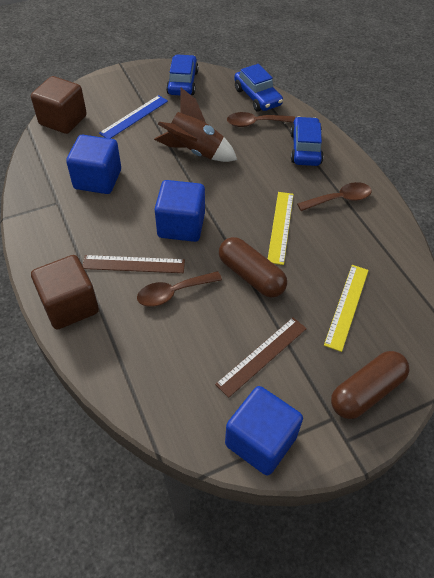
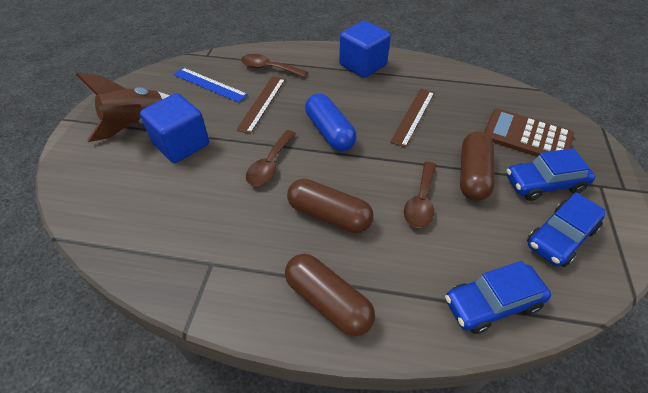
blue capsule: 0 -> 1
blue cube: 3 -> 2
brown calculator: 0 -> 1
brown capsule: 2 -> 3
brown cube: 2 -> 0
yellow ruler: 2 -> 0

